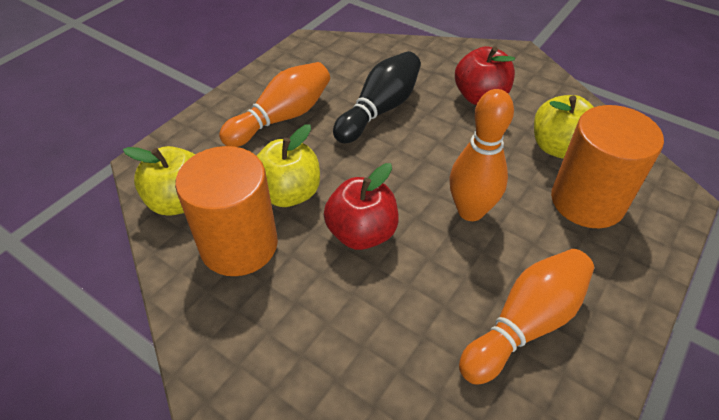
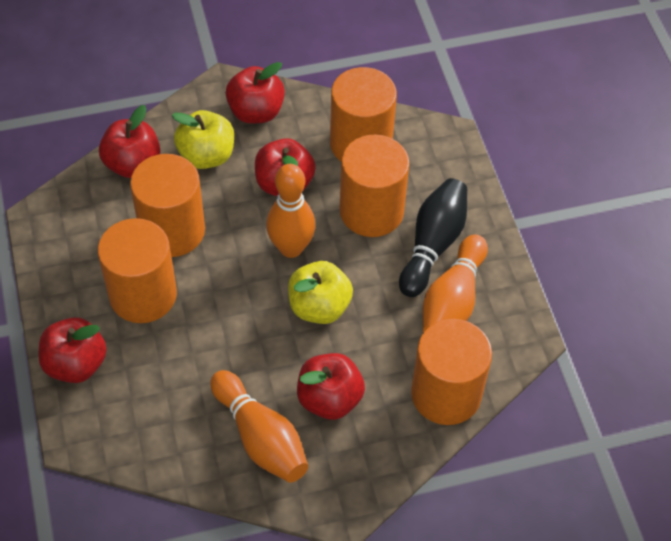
orange cylinder: 2 -> 5
red apple: 2 -> 5
yellow apple: 3 -> 2

